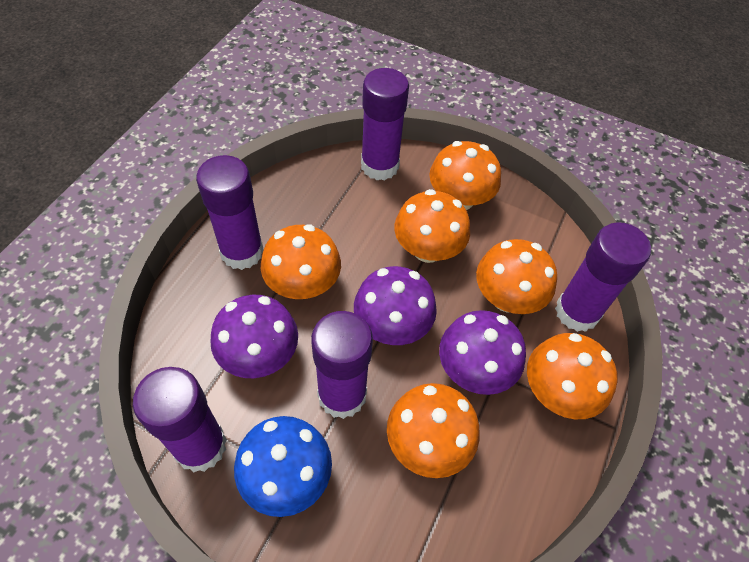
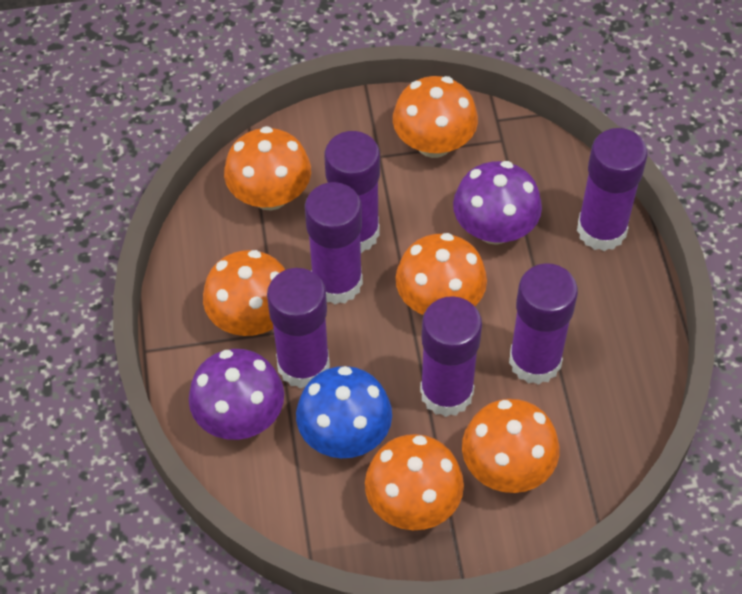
purple glue stick: 5 -> 6
purple mushroom: 3 -> 2

